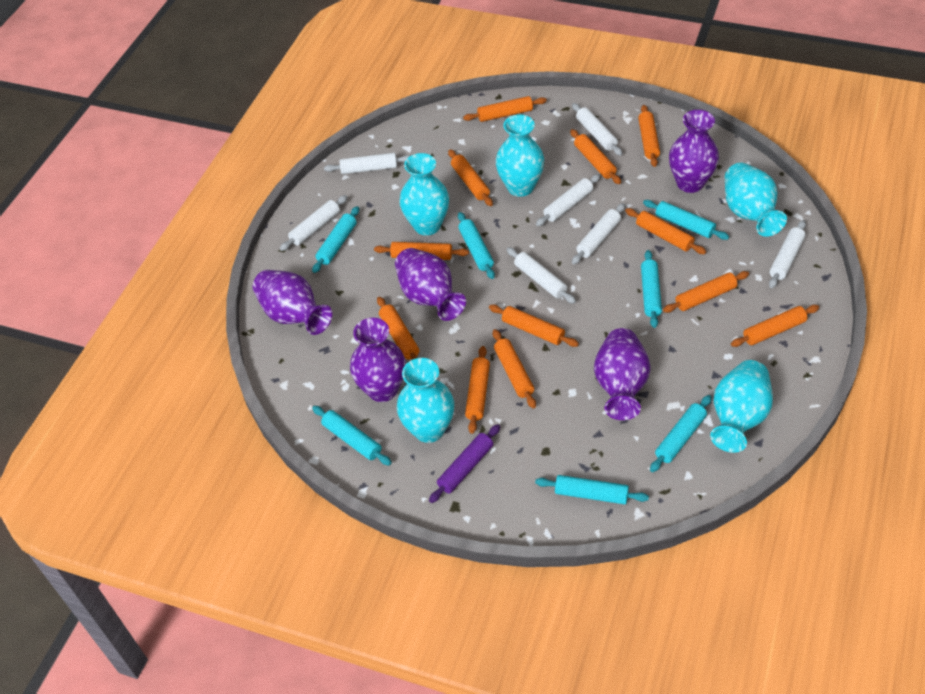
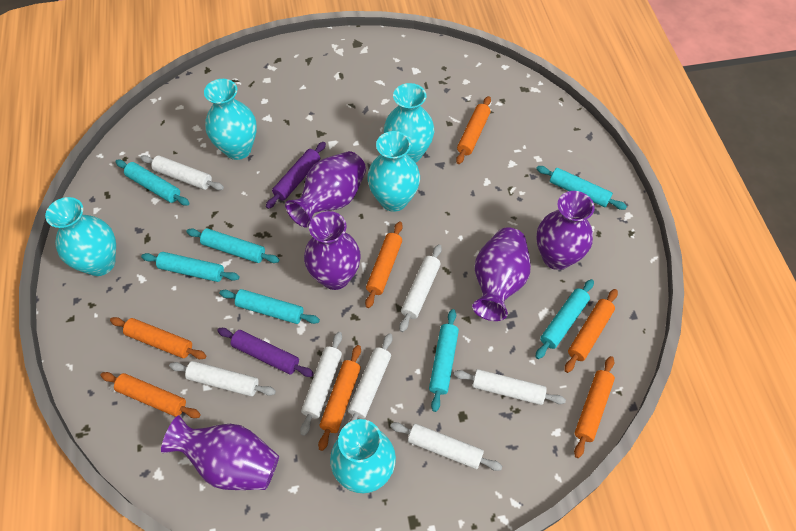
orange rolling pin: 12 -> 7
purple rolling pin: 1 -> 2

